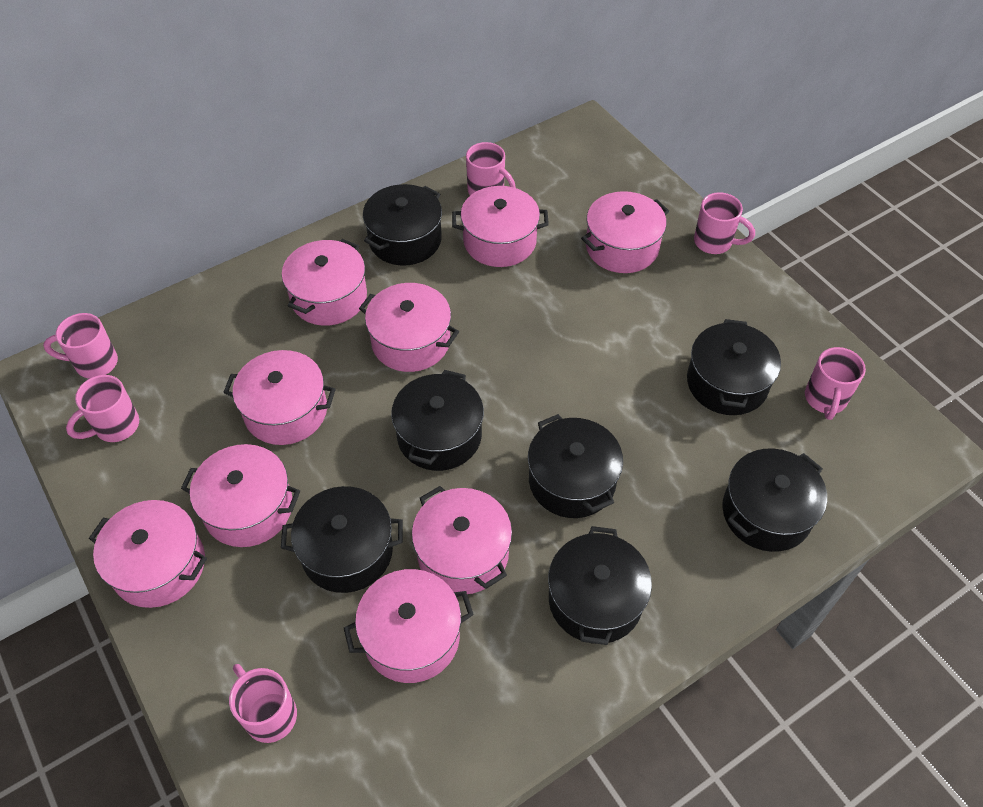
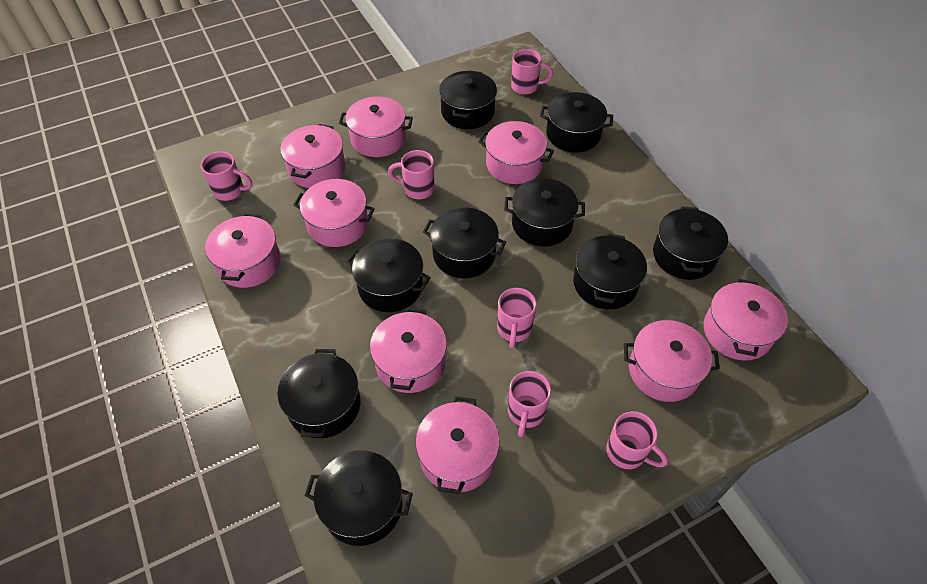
black pot: 7 -> 9

